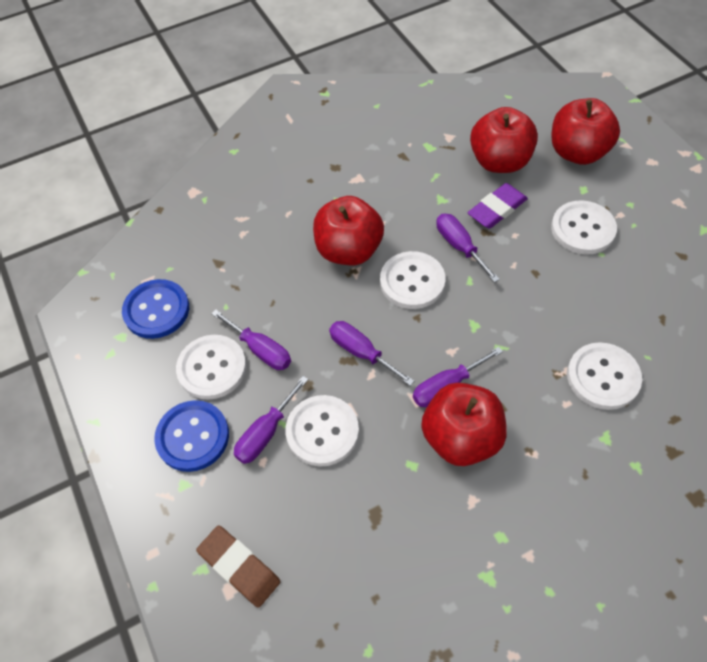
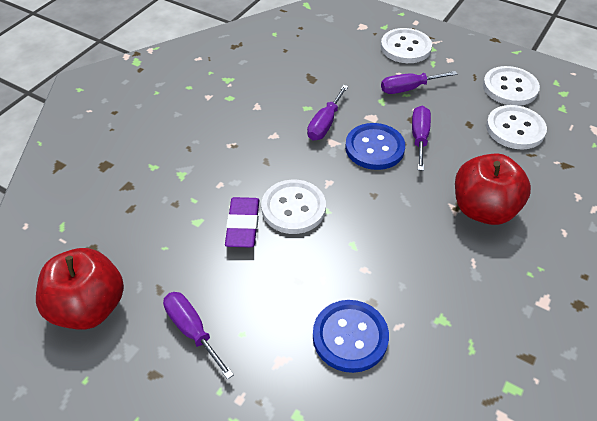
brown eraser: 1 -> 0
purple screwdriver: 5 -> 4
red apple: 4 -> 2
white button: 5 -> 4

